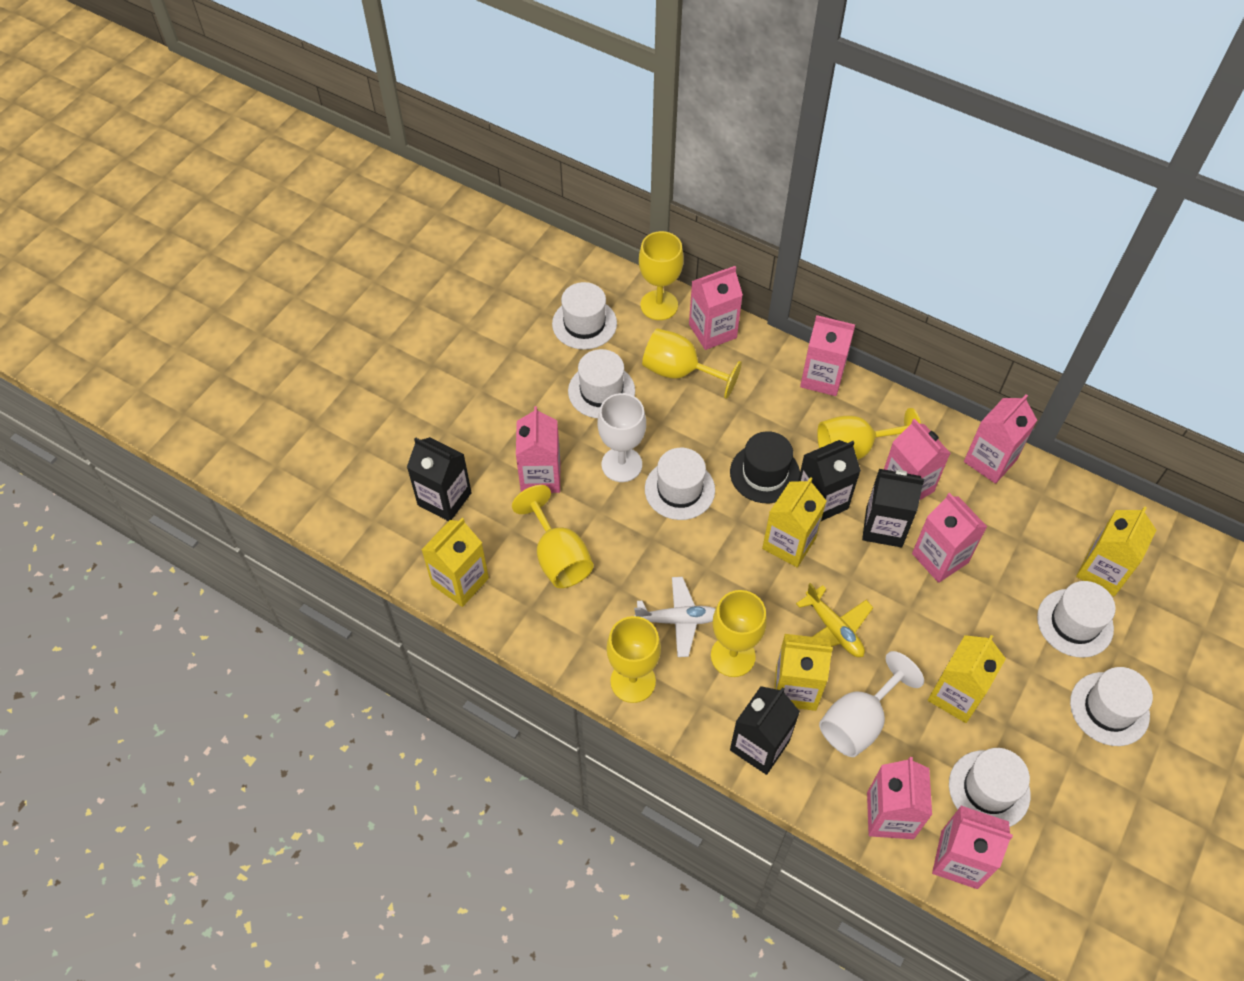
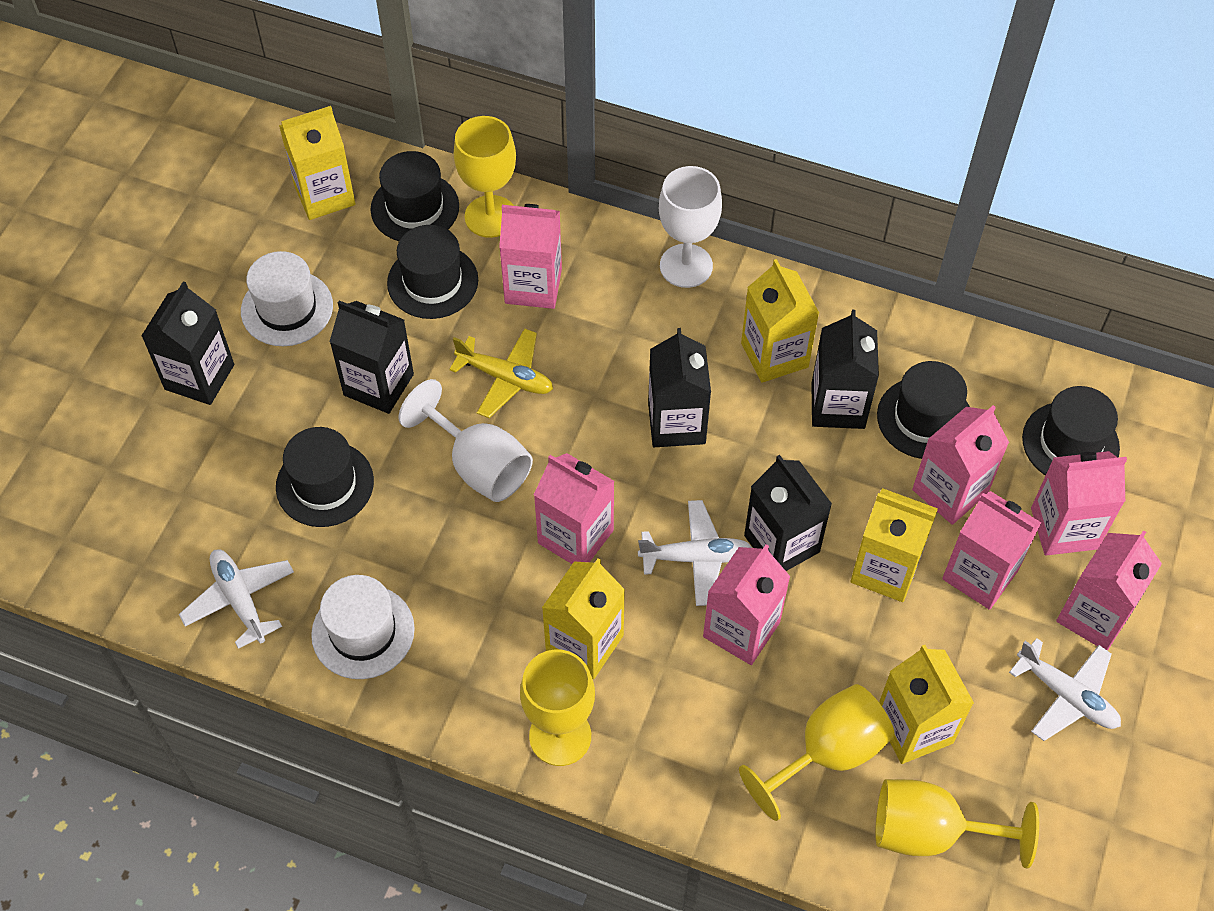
black carton: 4 -> 5
black hat: 1 -> 5
pink carton: 8 -> 7
white hat: 6 -> 2
white plane: 1 -> 3
yellow goblet: 6 -> 4

